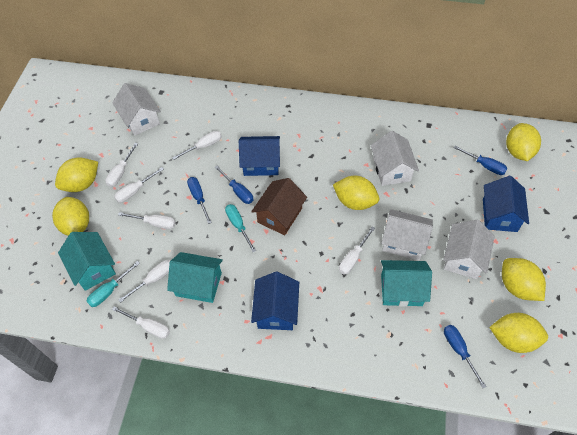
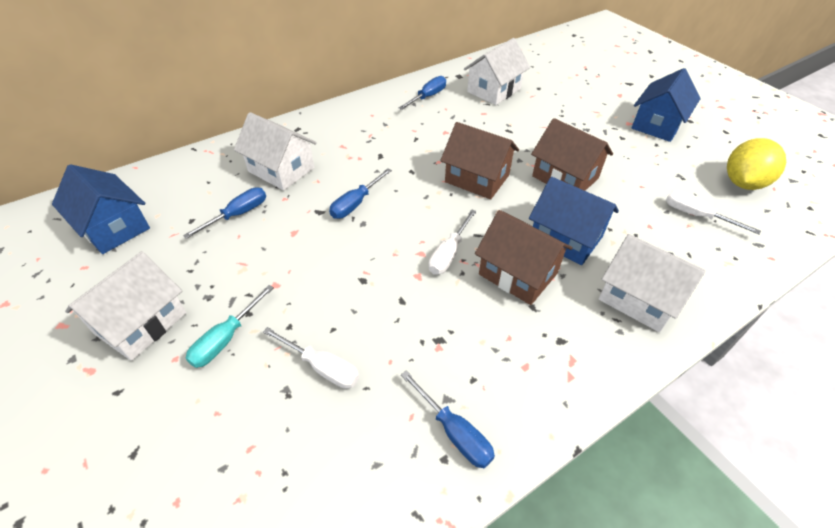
brown house: 1 -> 3
turquoise house: 3 -> 0
turquoise screwdriver: 2 -> 1
white screwdriver: 7 -> 3
yellow lemon: 6 -> 1

